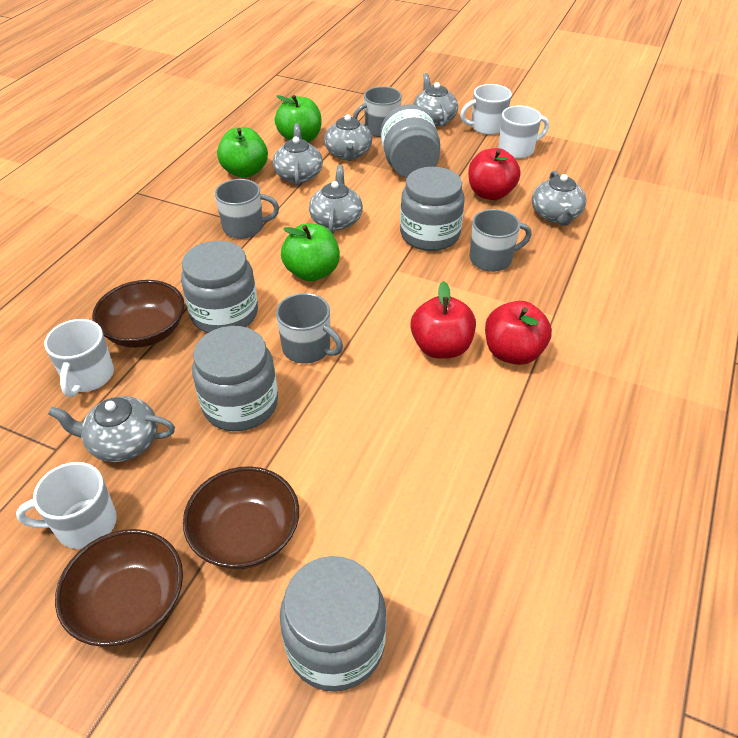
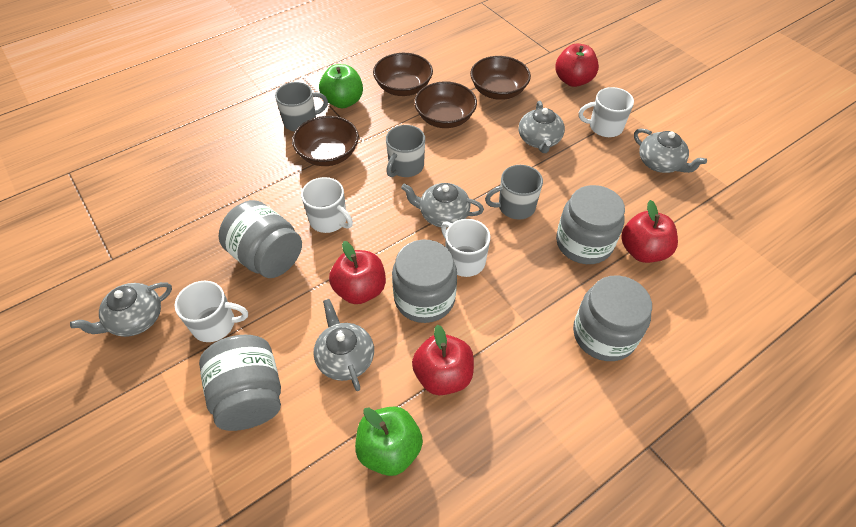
brown bowl: 3 -> 4
green apple: 3 -> 2
grey mug: 4 -> 3
grey teapot: 6 -> 5
red apple: 3 -> 4

